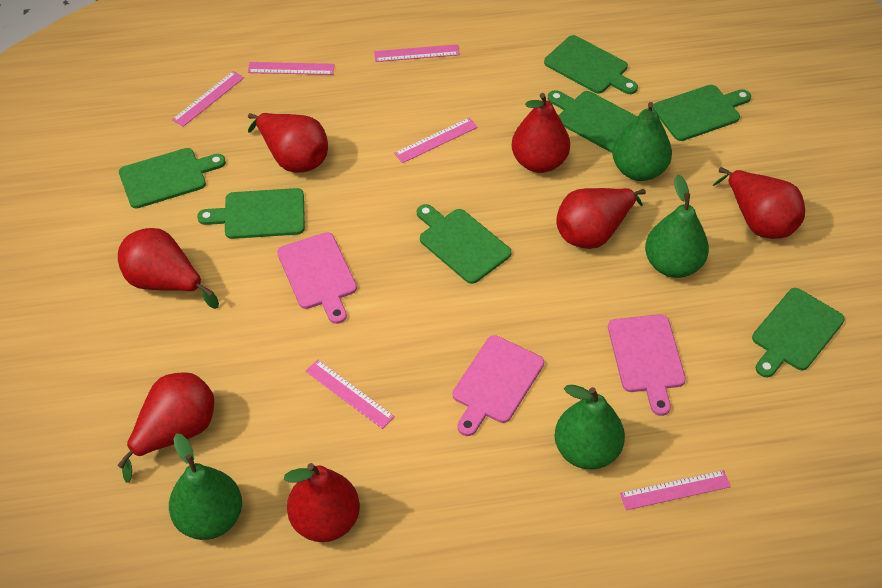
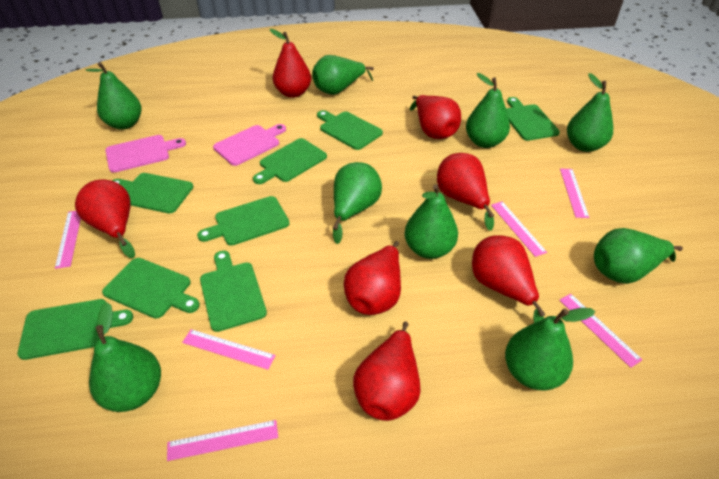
green cutting board: 7 -> 8
green pear: 4 -> 9
pink cutting board: 3 -> 2

